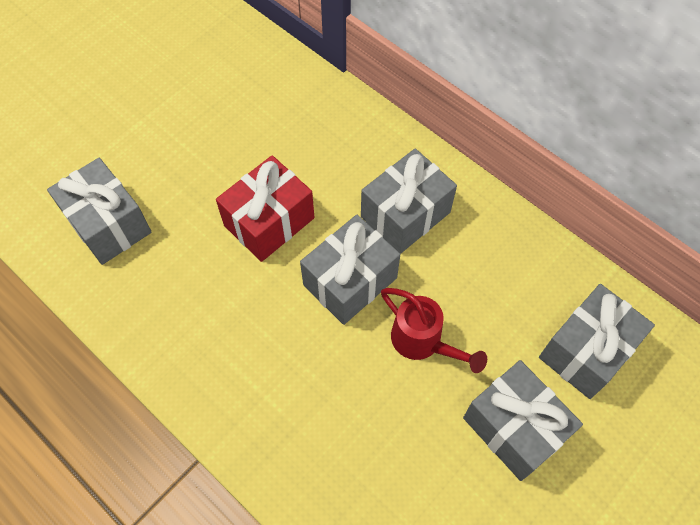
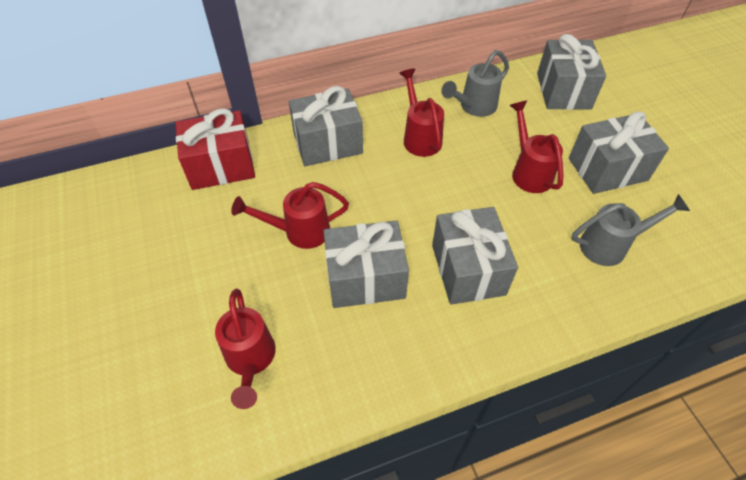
grey watering can: 0 -> 2
red watering can: 1 -> 4

